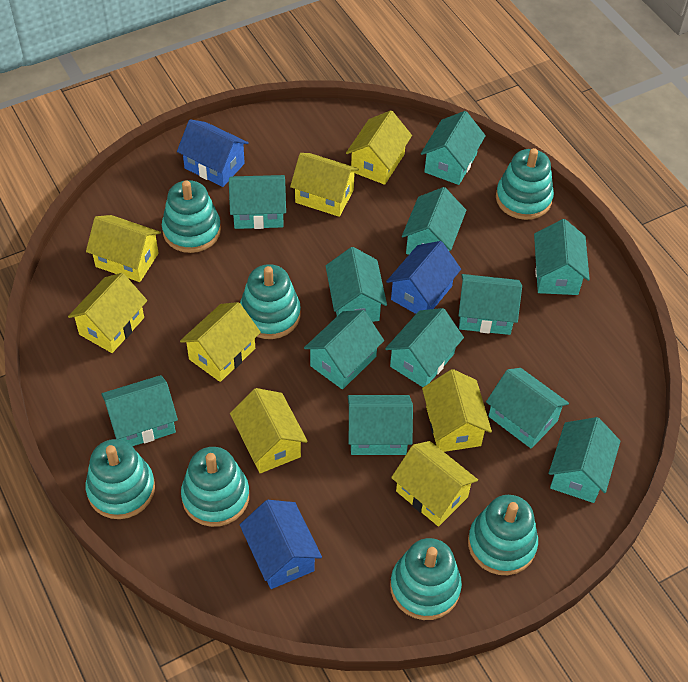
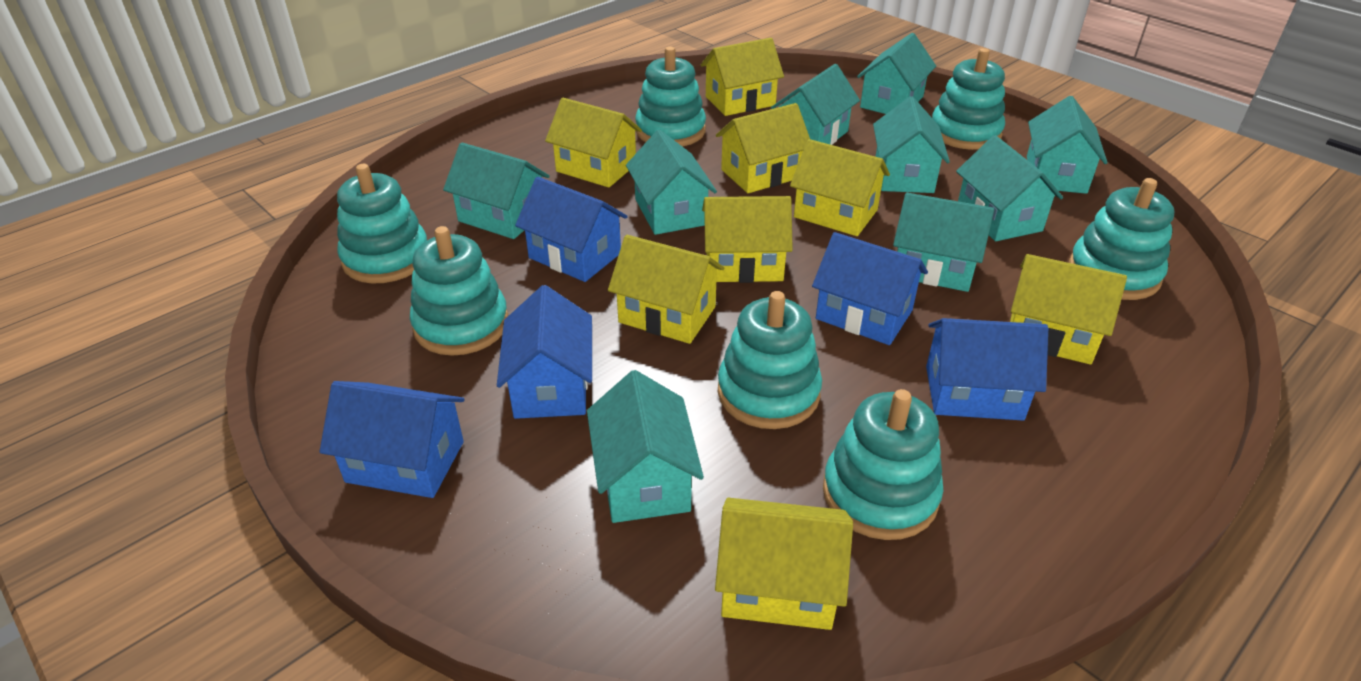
blue house: 3 -> 5
turquoise house: 12 -> 9

